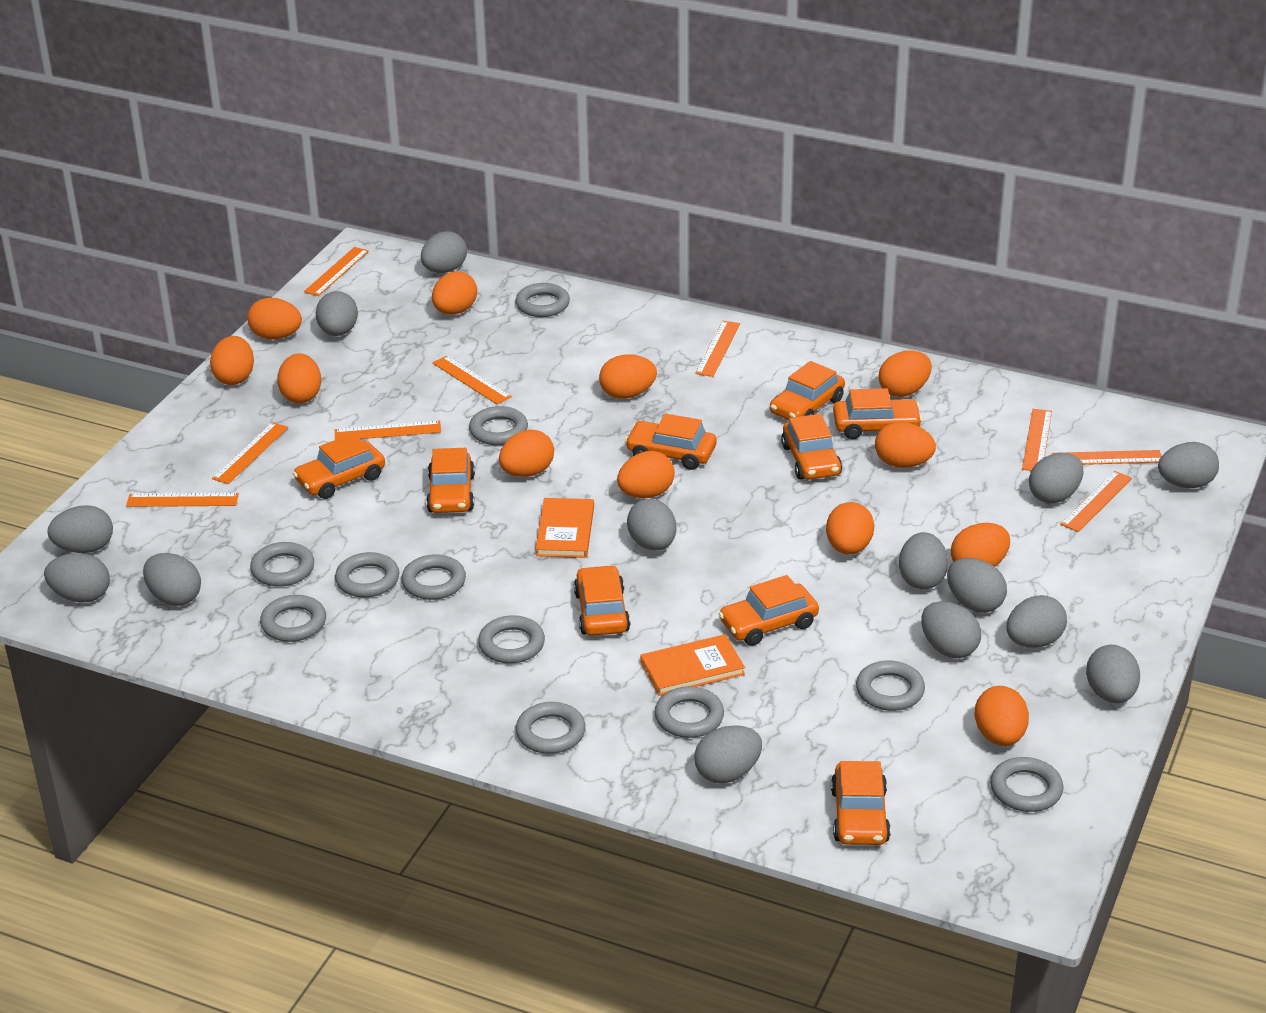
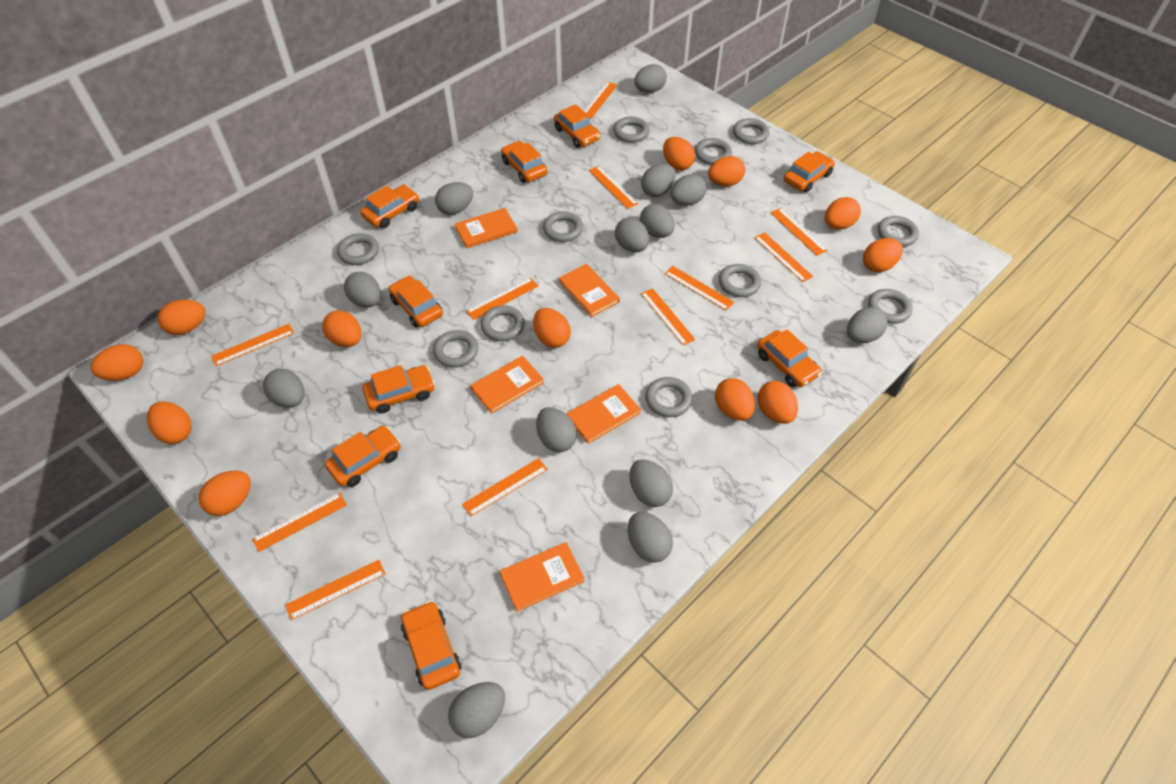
grey egg: 14 -> 13
orange book: 2 -> 5
orange ruler: 9 -> 11

